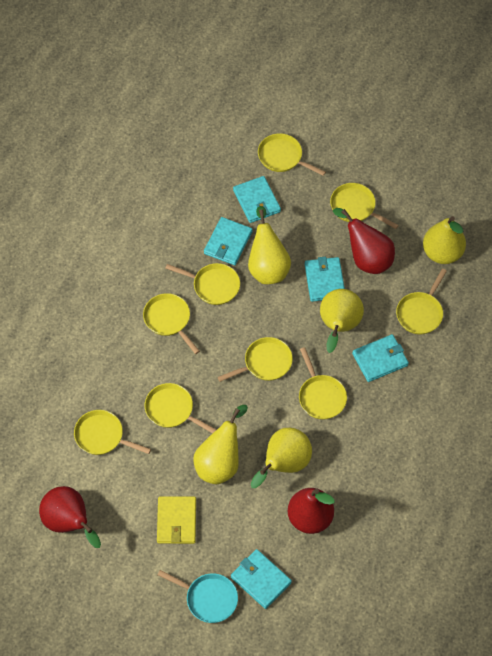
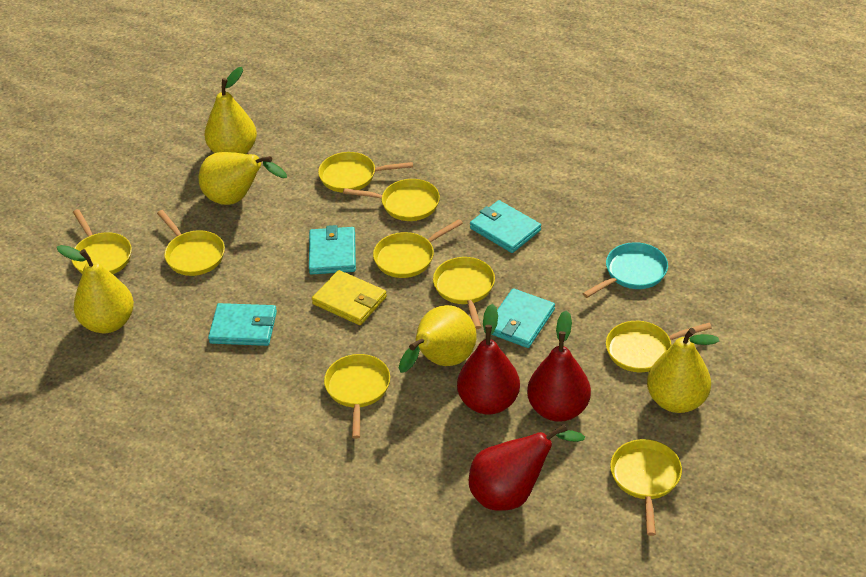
turquoise wallet: 5 -> 4

